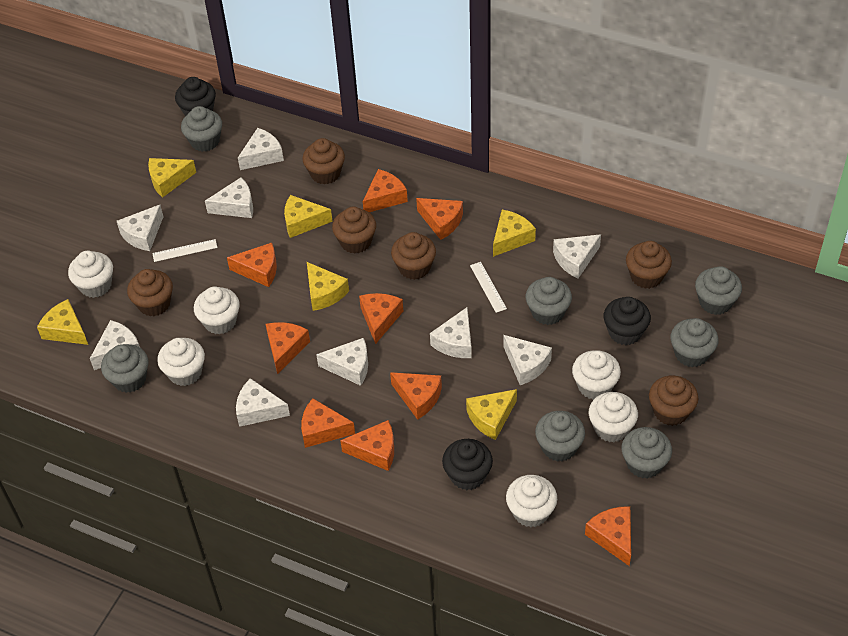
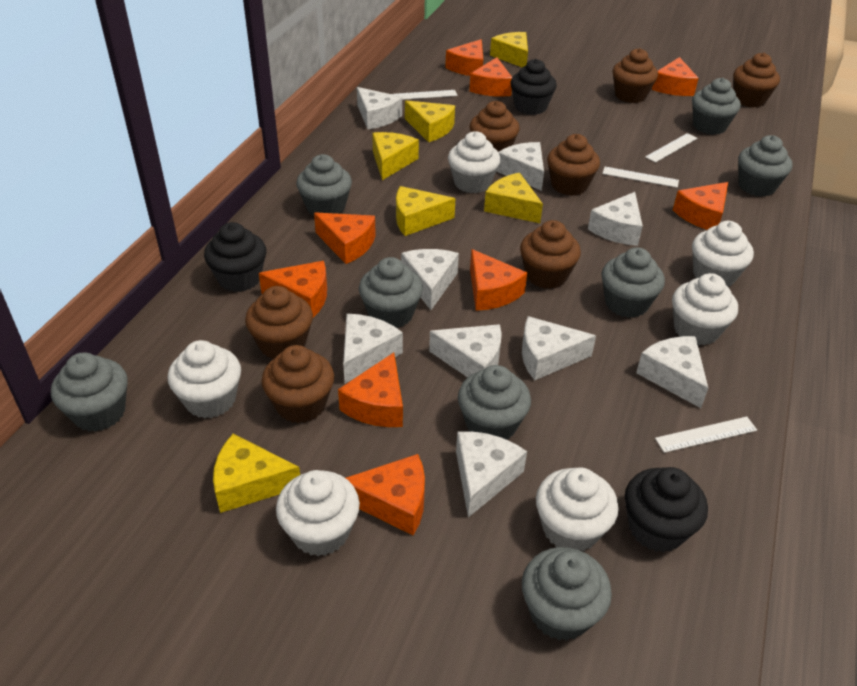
brown cupcake: 6 -> 7
grey cupcake: 7 -> 8
white ruler: 2 -> 4

